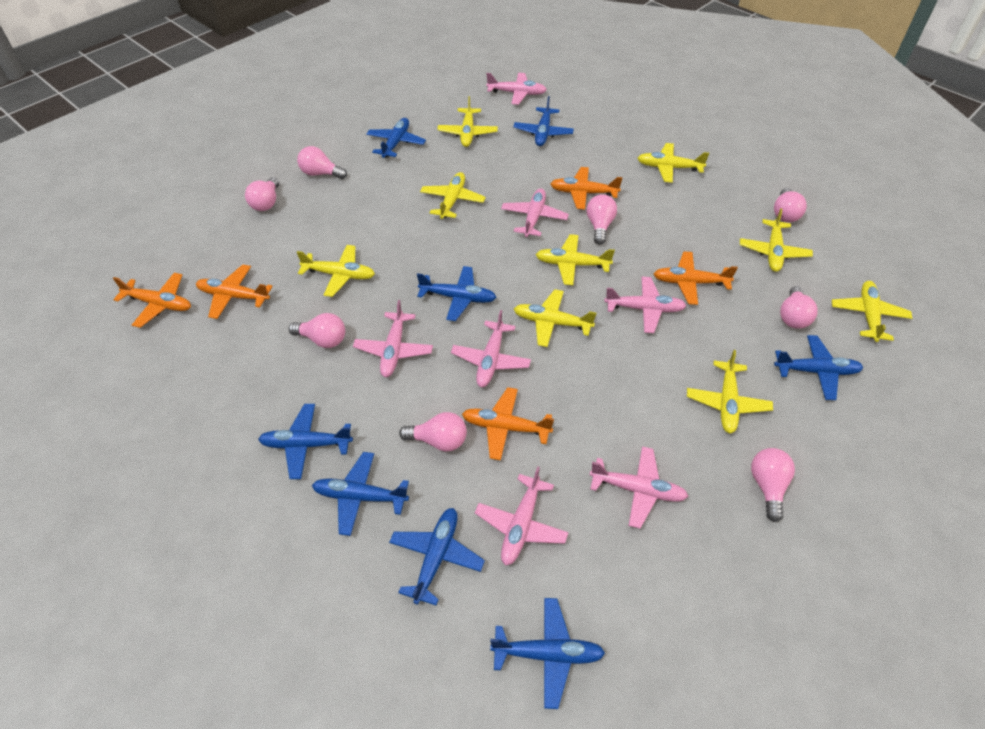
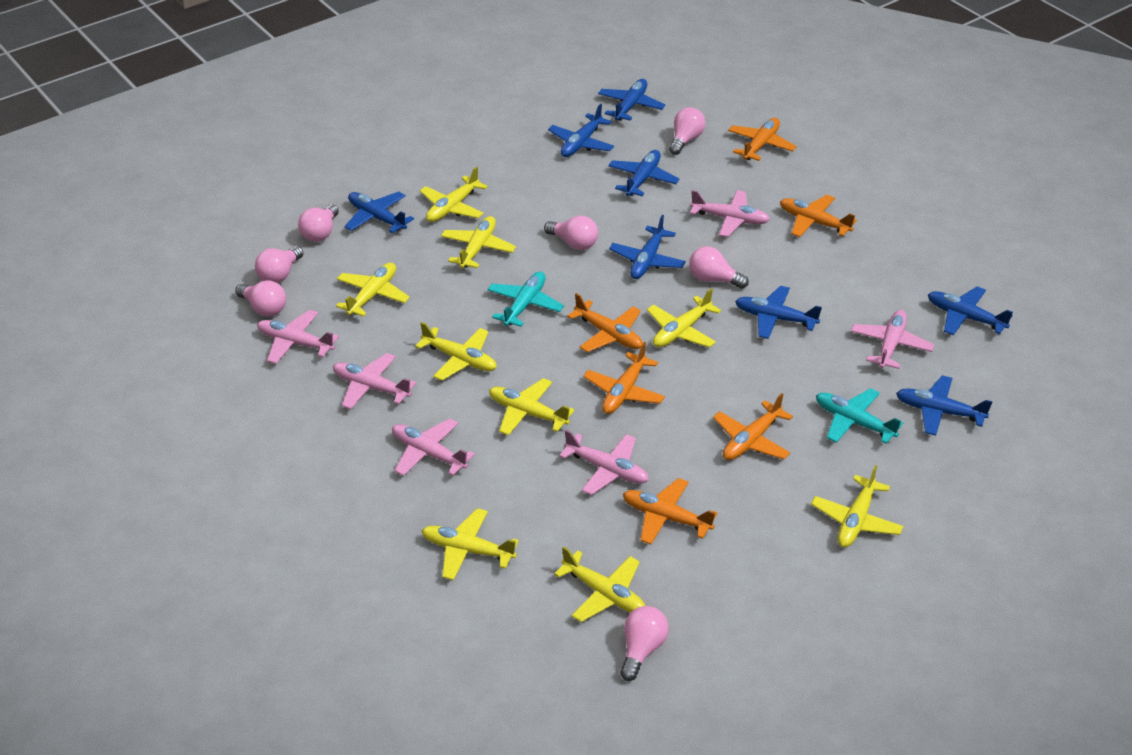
orange plane: 5 -> 6
pink light bulb: 8 -> 7
pink plane: 7 -> 6
turquoise plane: 0 -> 2

